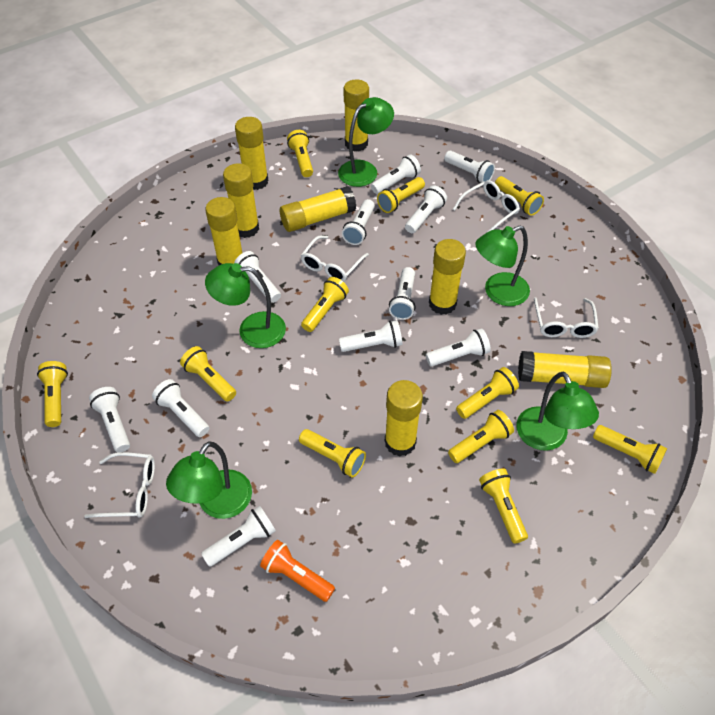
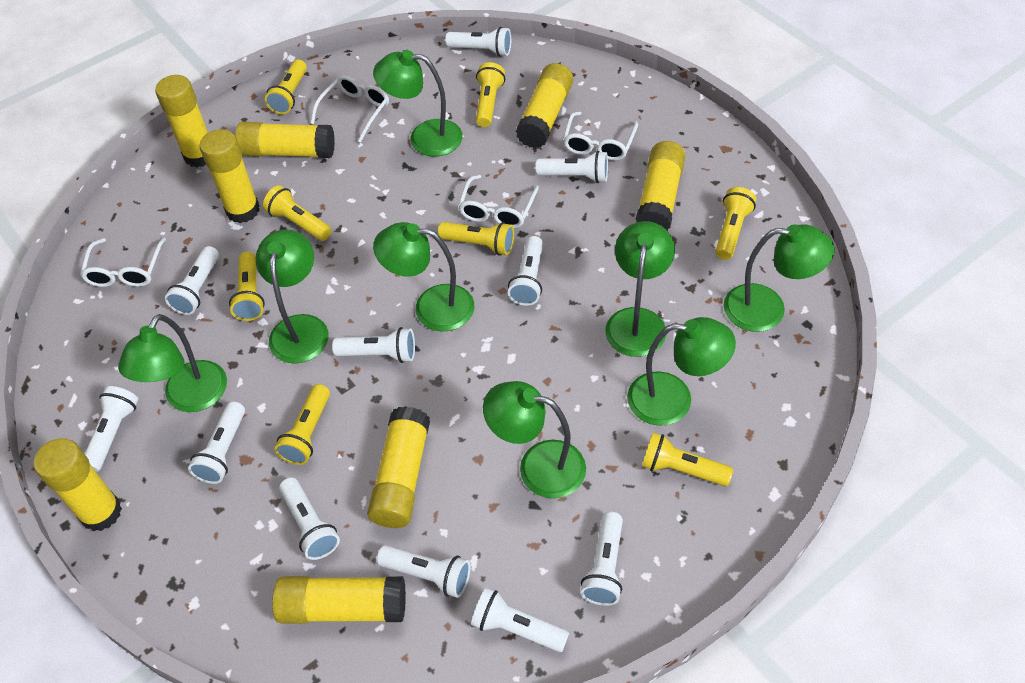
green lamp: 5 -> 8
orange flashlight: 1 -> 0
yellow flashlight: 11 -> 8

